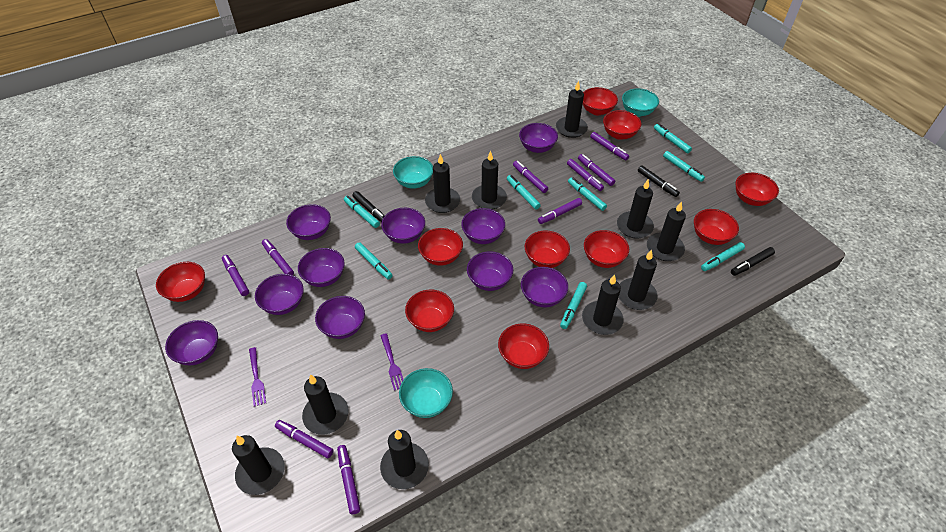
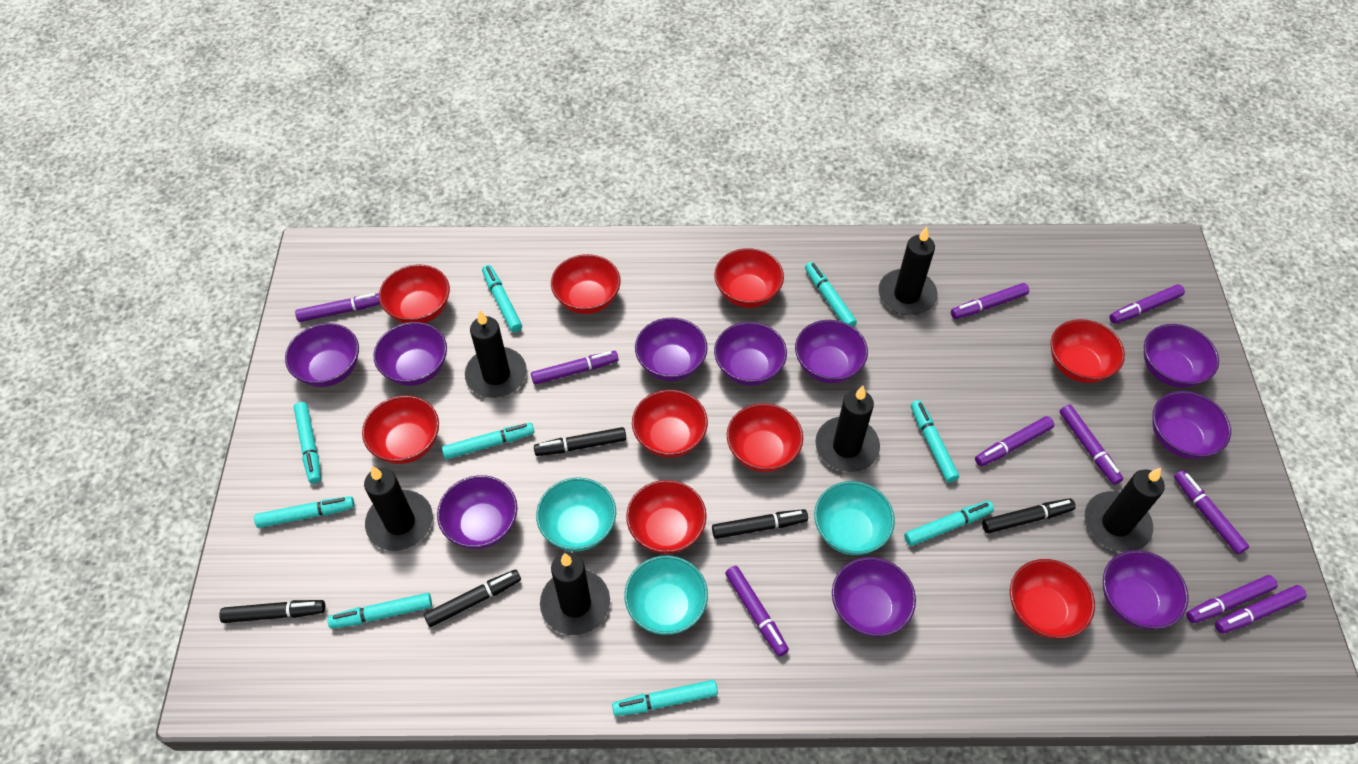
black candle: 10 -> 6
black marker: 3 -> 5
purple fork: 2 -> 0
purple marker: 9 -> 10
red bowl: 10 -> 9
turquoise marker: 8 -> 9

